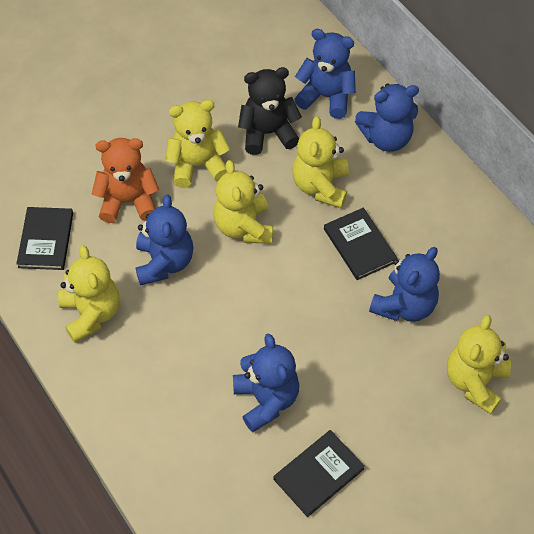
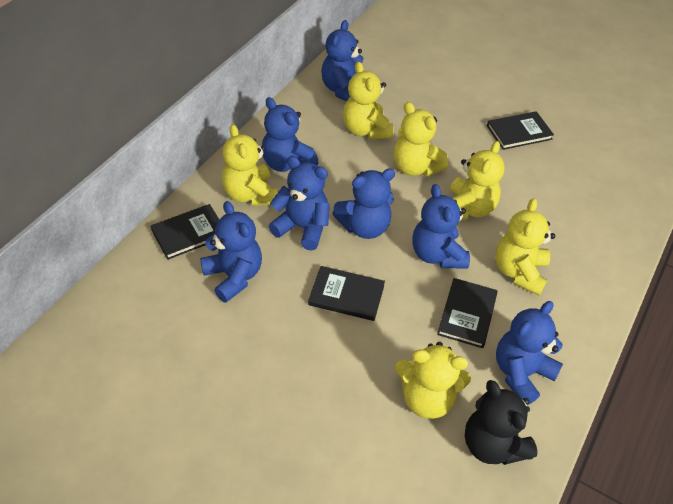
black book: 3 -> 4
blue teddy bear: 5 -> 7
orange teddy bear: 1 -> 0
yellow teddy bear: 5 -> 6

